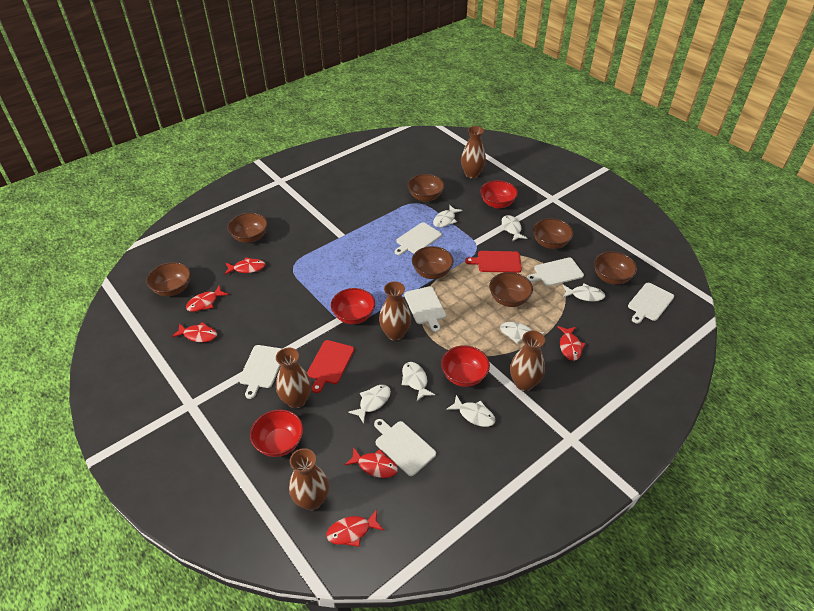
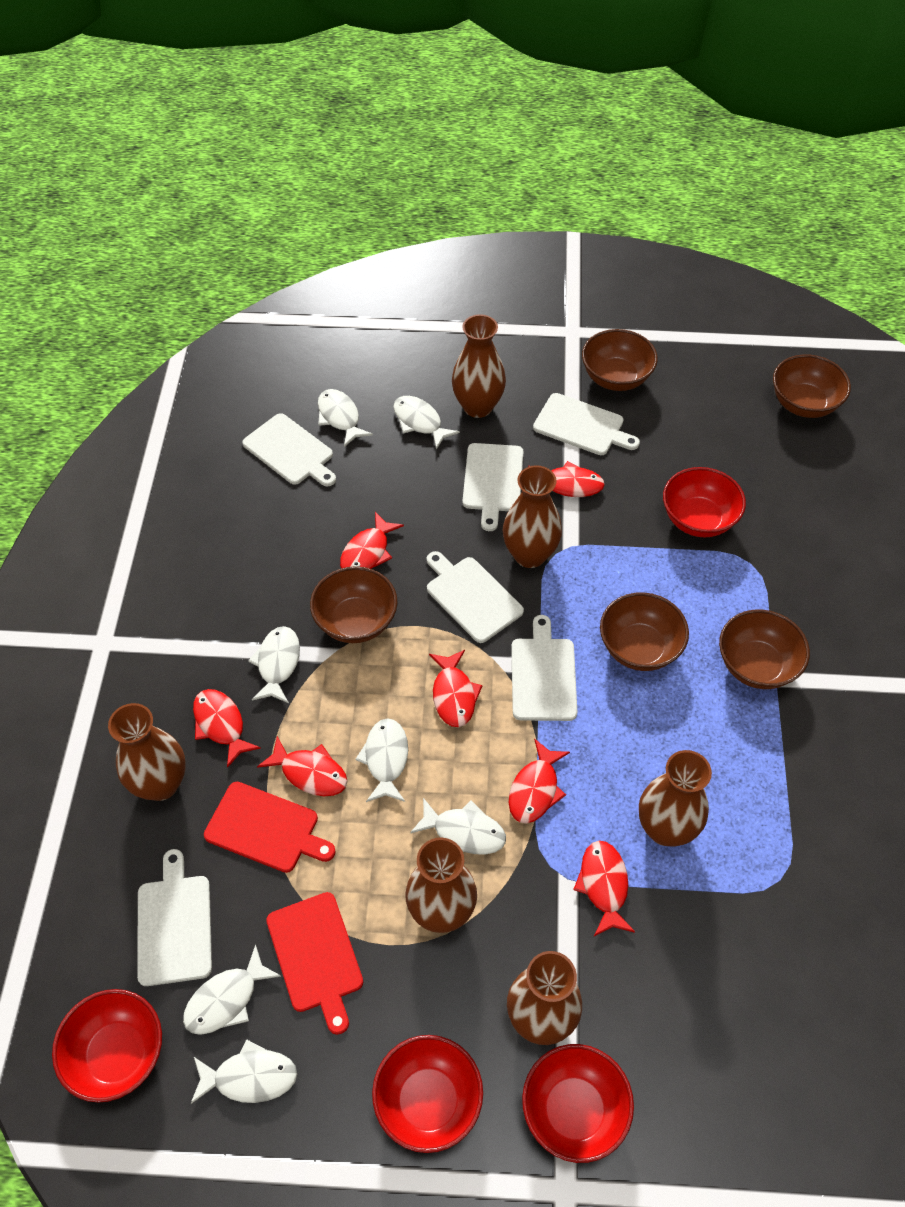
brown bowl: 7 -> 5
brown vase: 5 -> 6
red fish: 6 -> 7

